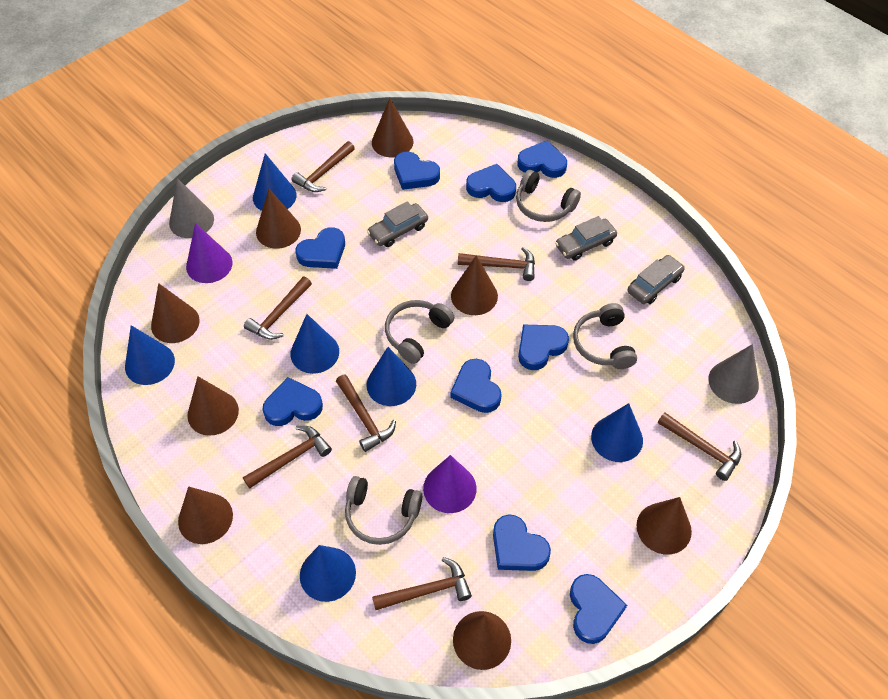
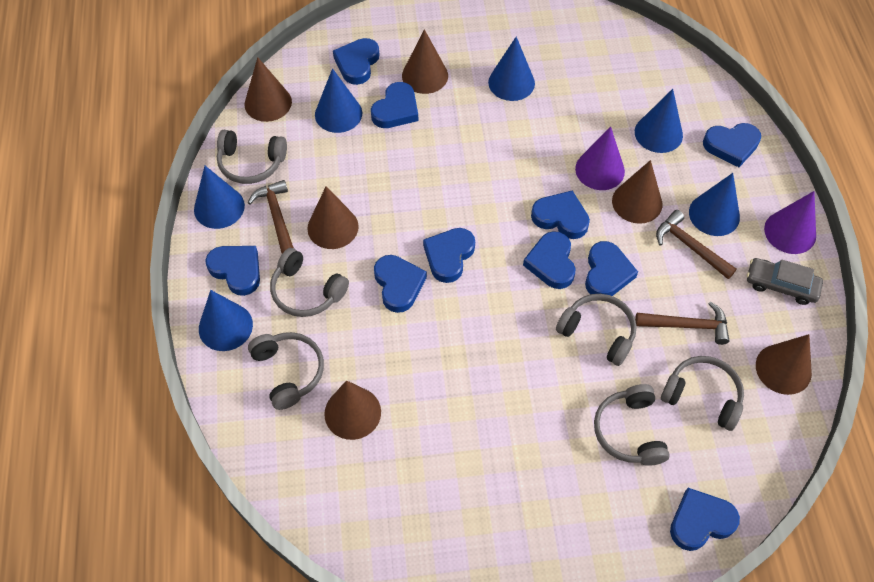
blue heart: 9 -> 10
brown cone: 8 -> 6
brown hammer: 7 -> 3
grey car: 3 -> 1
grey cone: 2 -> 0
grey headphones: 4 -> 6

